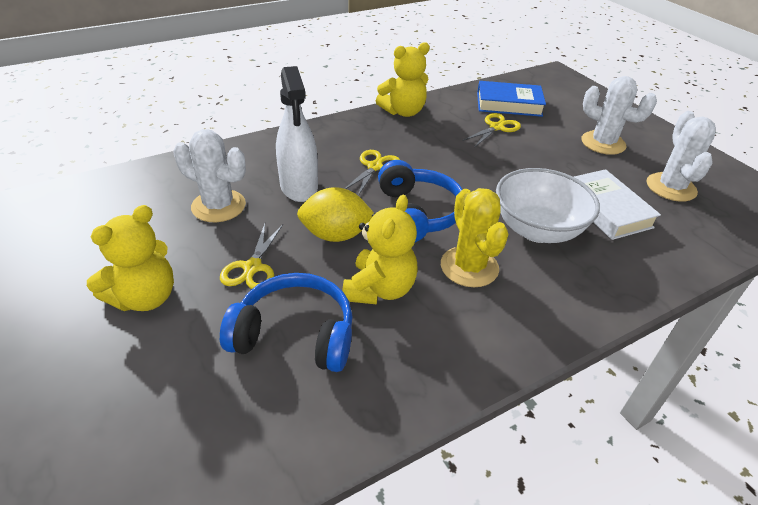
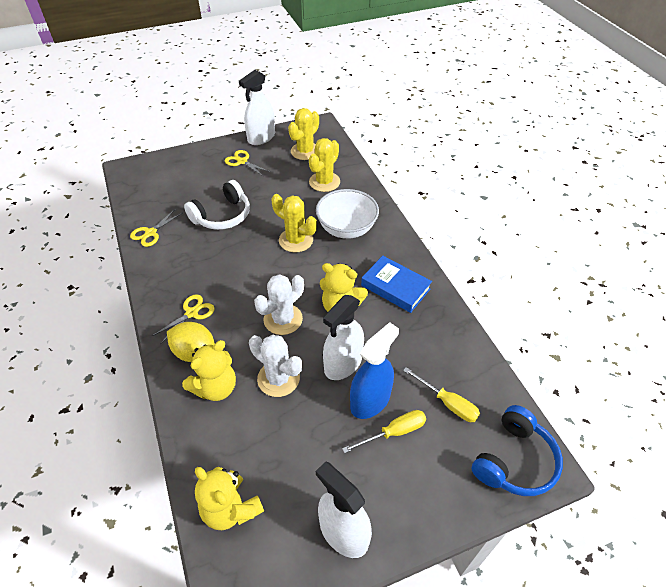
blue headphones: 2 -> 1
blue spray bottle: 0 -> 1
white book: 1 -> 0
white cactus: 3 -> 2
white headphones: 0 -> 1
white spray bottle: 1 -> 3
yellow cactus: 1 -> 3
yellow screwdriver: 0 -> 2

